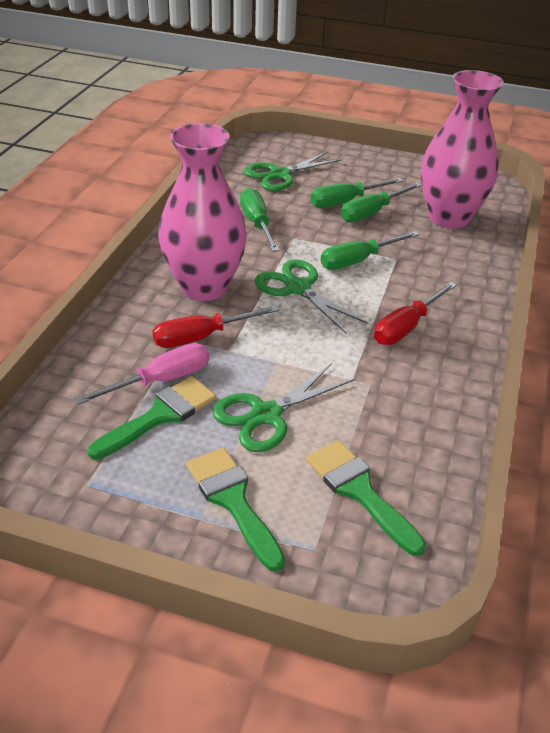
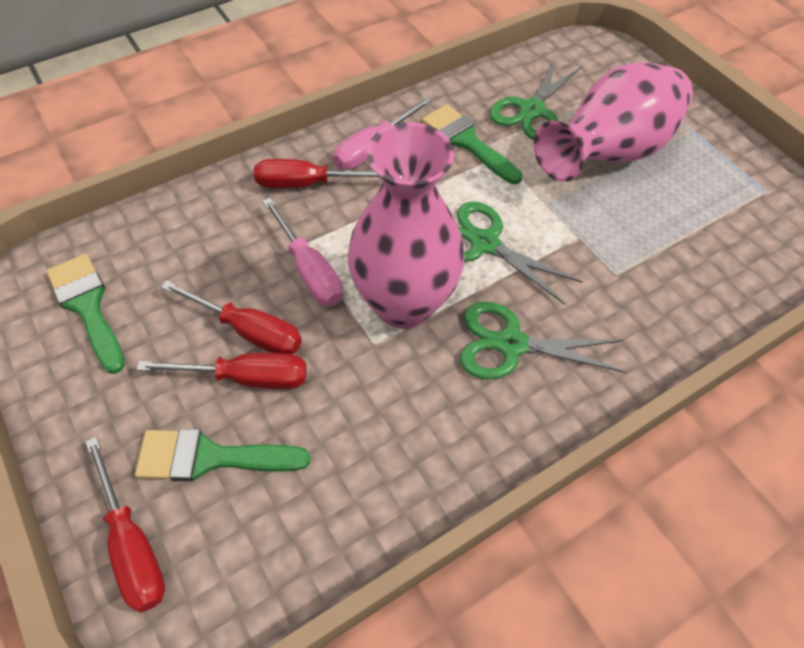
green screwdriver: 4 -> 0
pink screwdriver: 1 -> 2
red screwdriver: 2 -> 4

